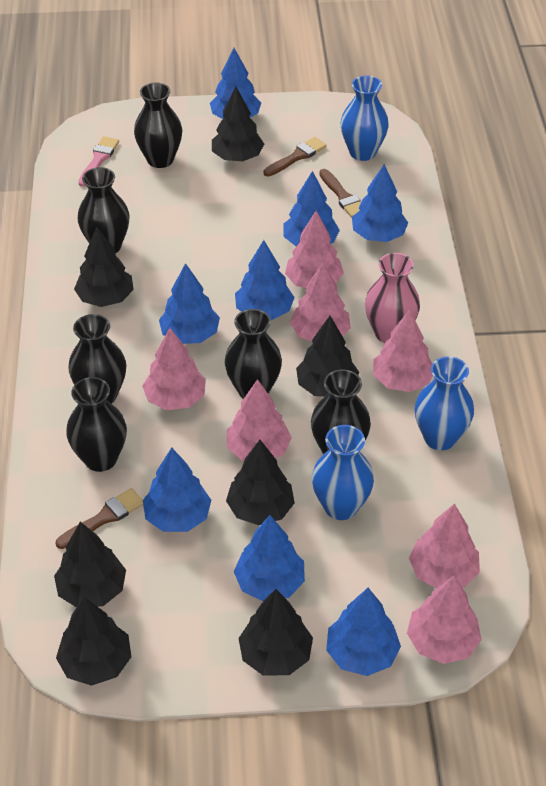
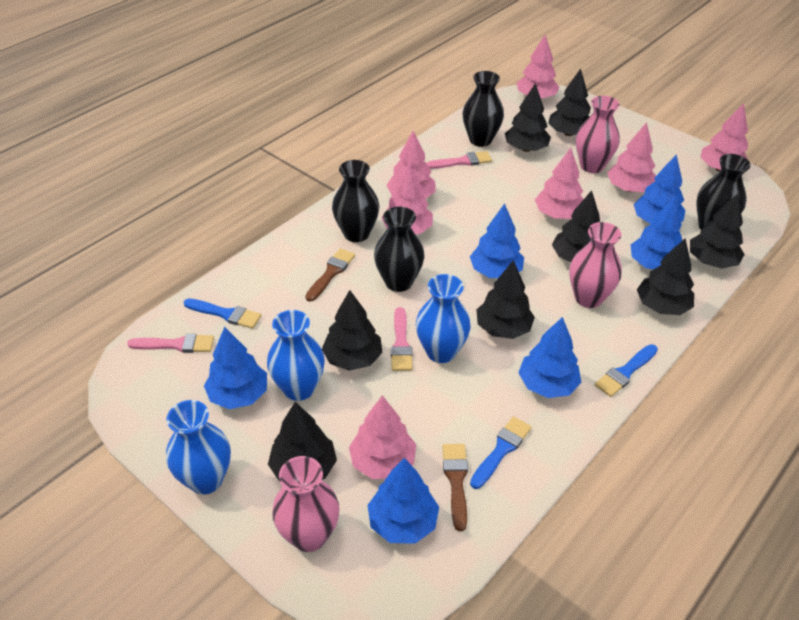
black tree: 7 -> 8
black vase: 6 -> 4
blue brush: 0 -> 3
blue tree: 8 -> 6
brown brush: 3 -> 2
pink brush: 1 -> 3
pink vase: 1 -> 3

